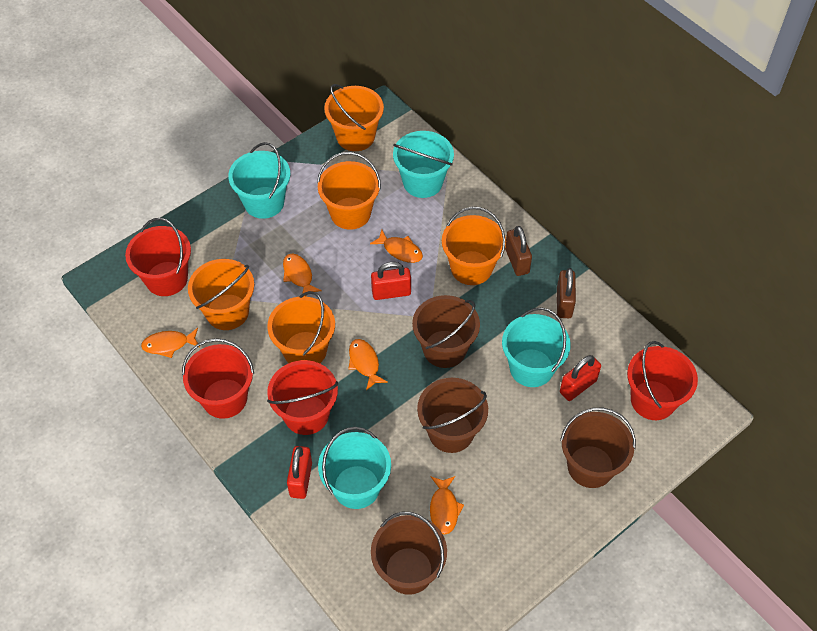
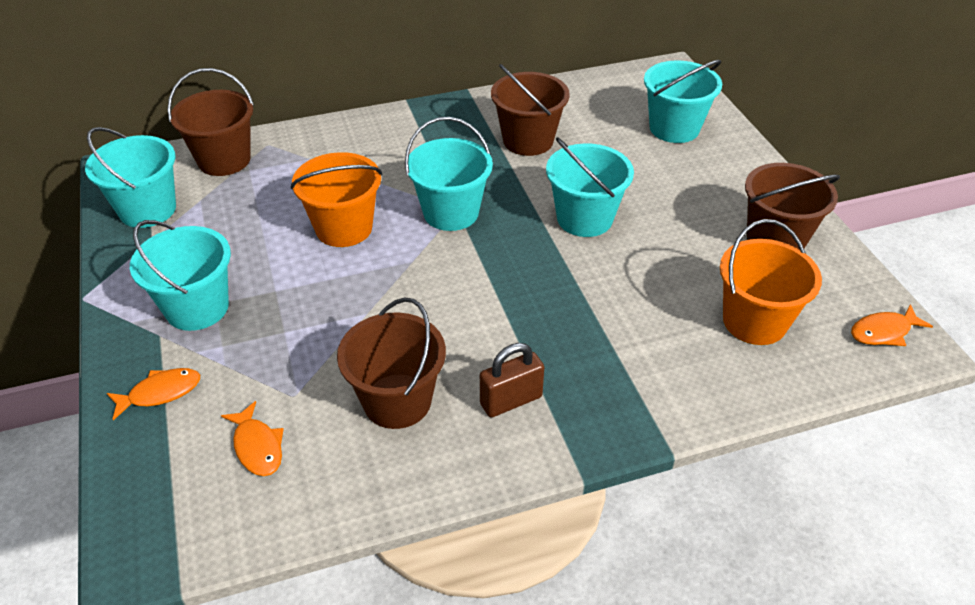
brown padlock: 2 -> 1
orange bucket: 5 -> 2
orange fish: 5 -> 3
red bucket: 4 -> 0
red padlock: 3 -> 0
turquoise bucket: 4 -> 5

